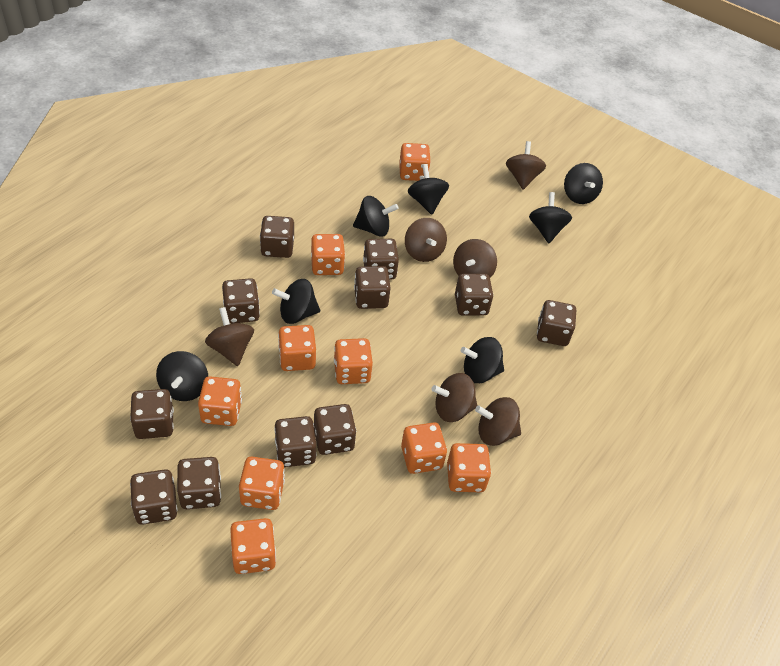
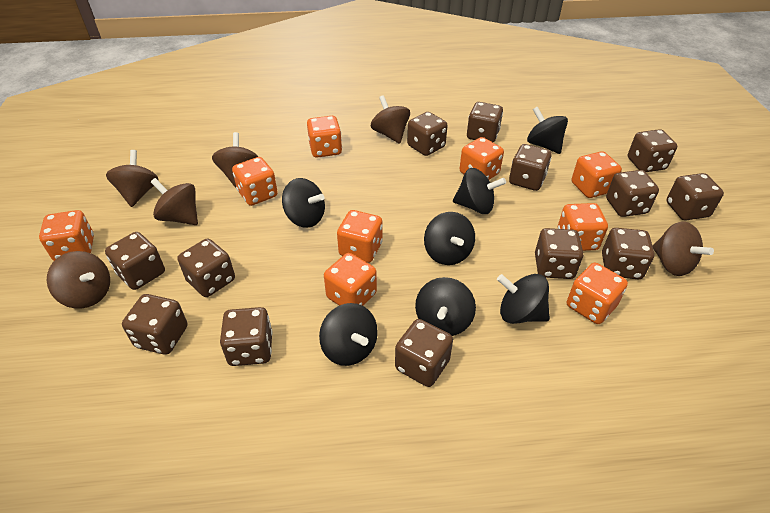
brown dice: 11 -> 13

